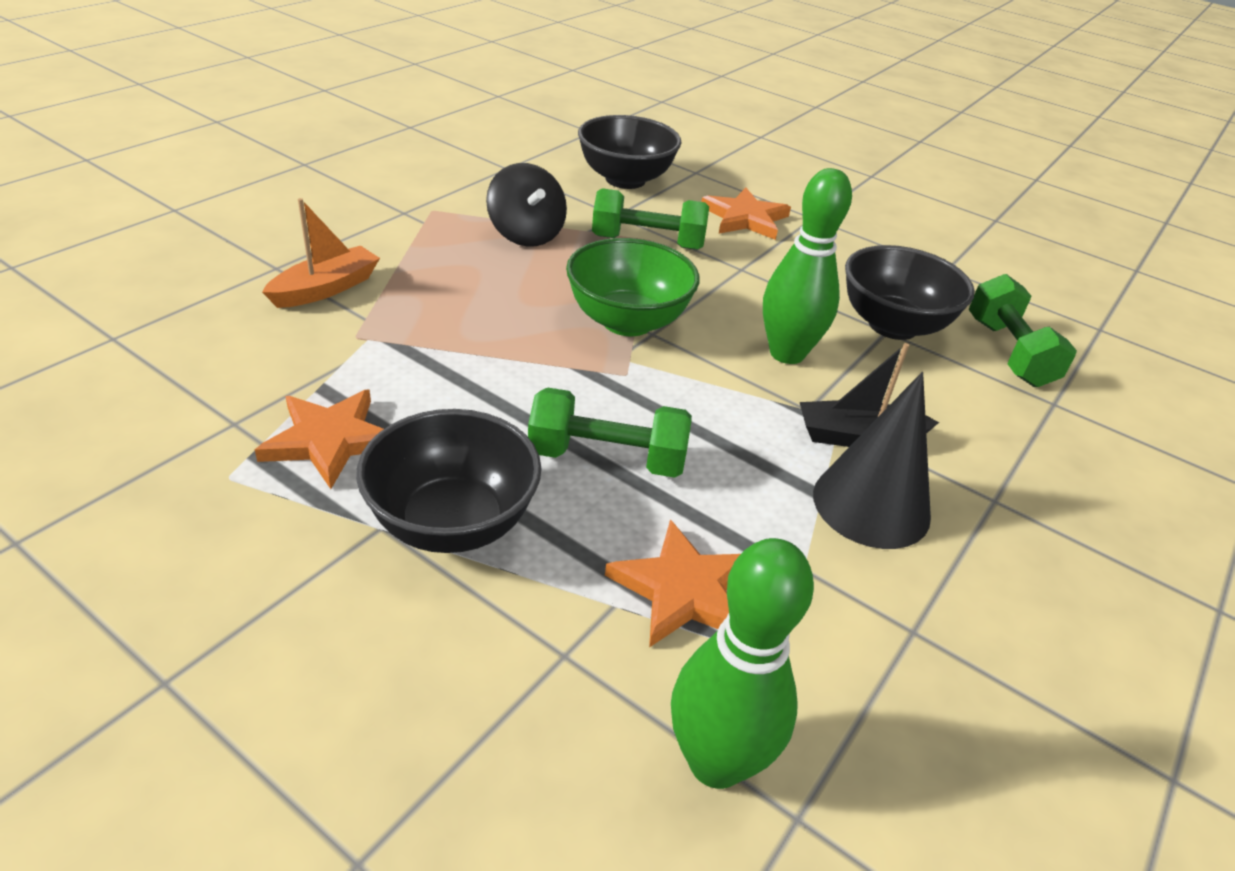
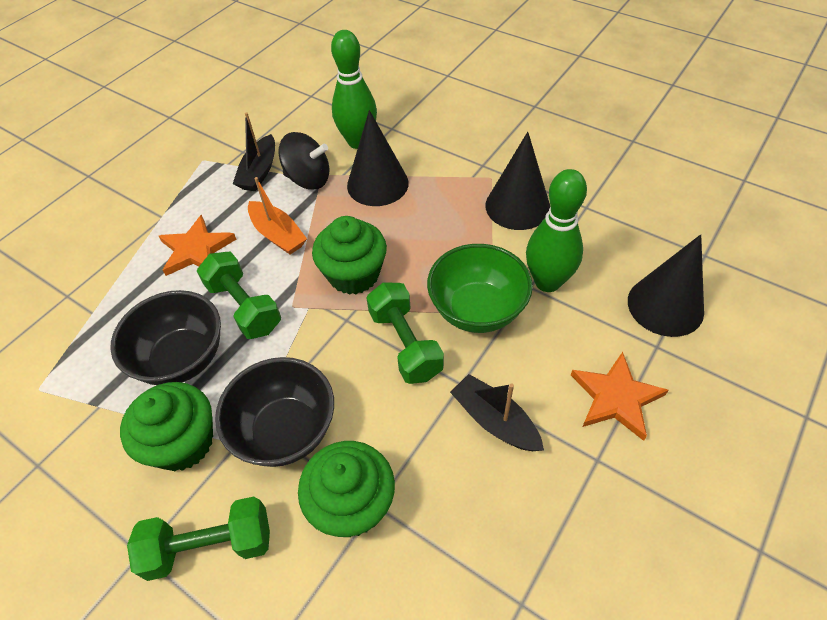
black boat: 1 -> 2
black bowl: 3 -> 2
black cone: 1 -> 3
green cupcake: 0 -> 3
orange star: 3 -> 2

